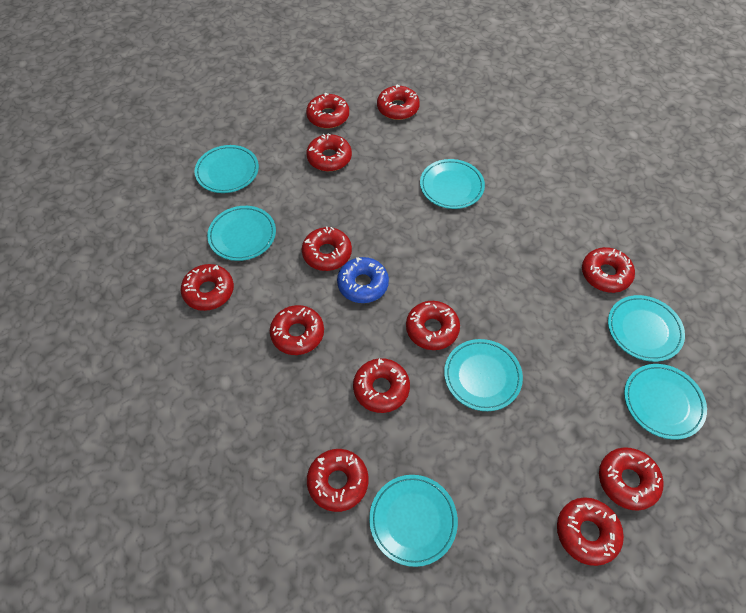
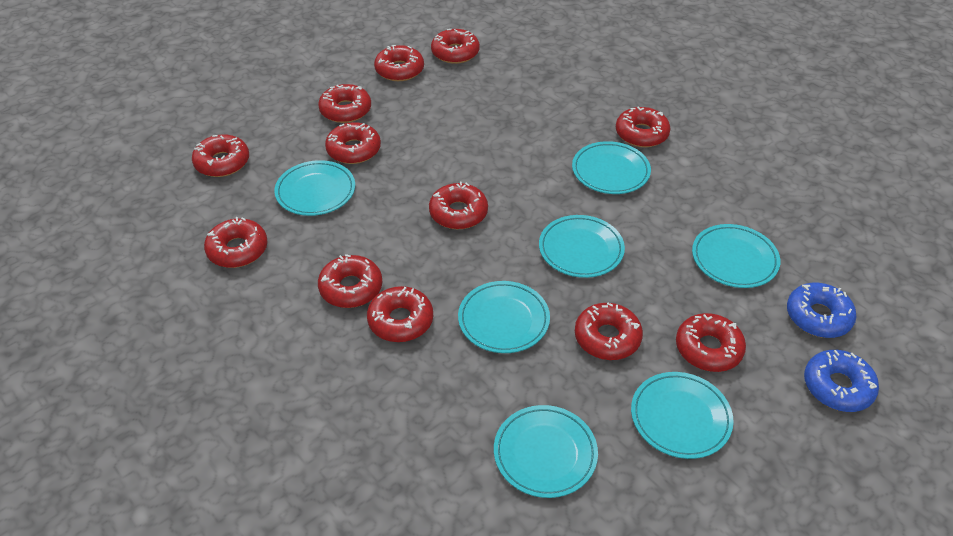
blue donut: 1 -> 2

